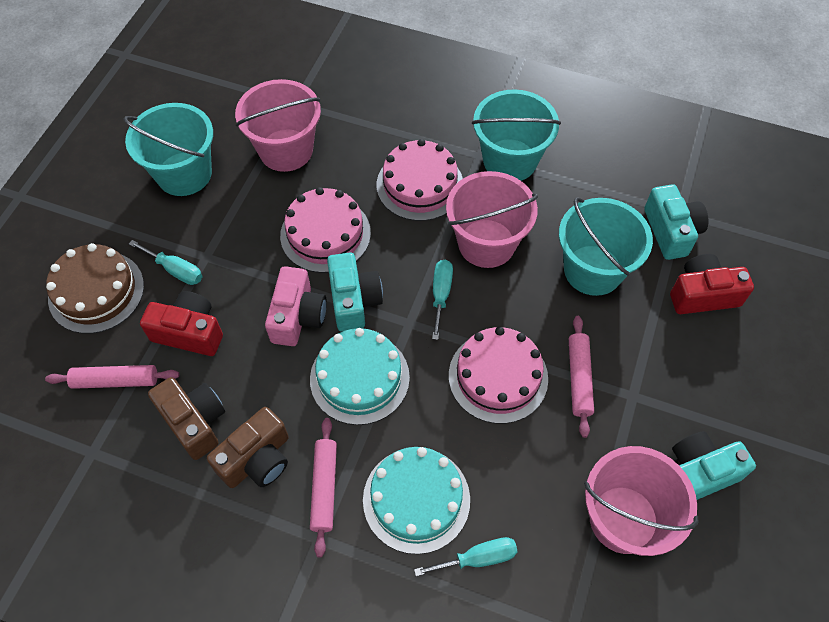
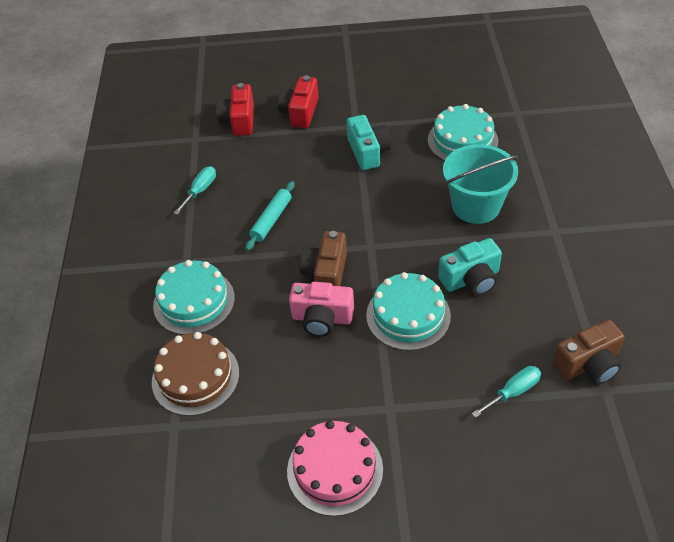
pink bucket: 3 -> 0
pink cake: 3 -> 1
pink rolling pin: 3 -> 0
turquoise bucket: 3 -> 1
turquoise cake: 2 -> 3
turquoise camera: 3 -> 2
turquoise rolling pin: 0 -> 1
turquoise screwdriver: 3 -> 2

